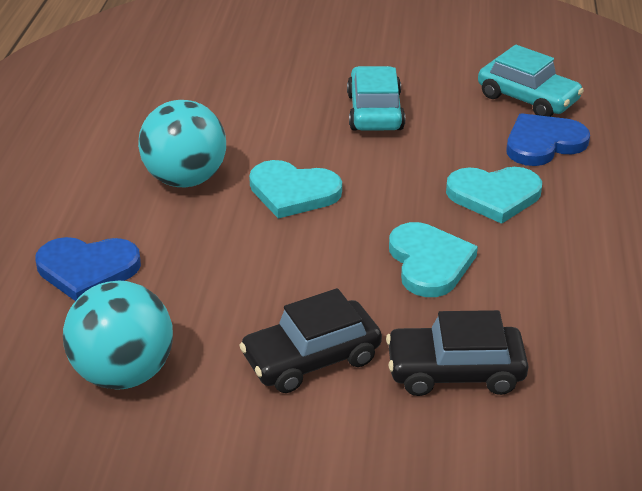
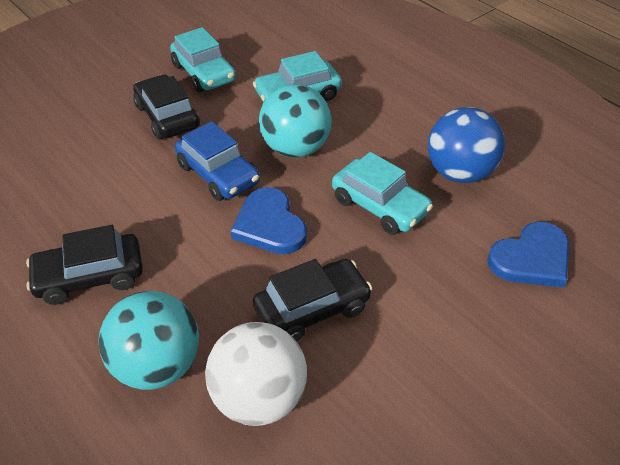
black car: 2 -> 3
blue ball: 0 -> 1
blue car: 0 -> 1
turquoise car: 2 -> 3
turquoise heart: 3 -> 0
white ball: 0 -> 1

